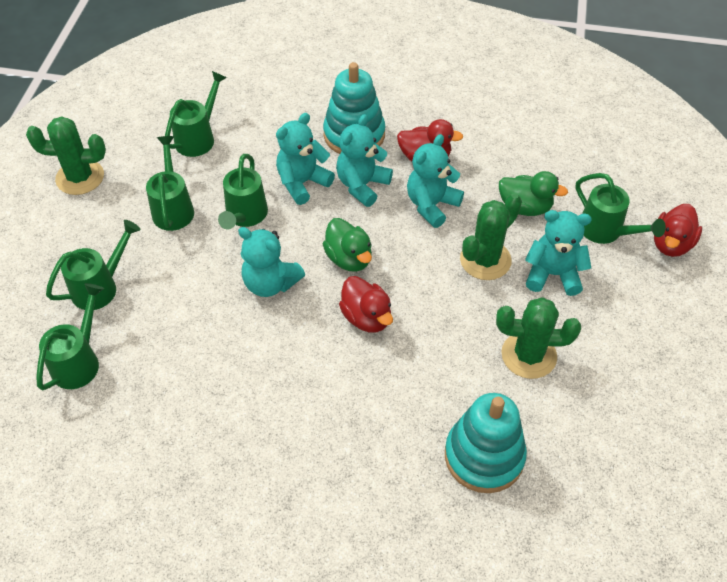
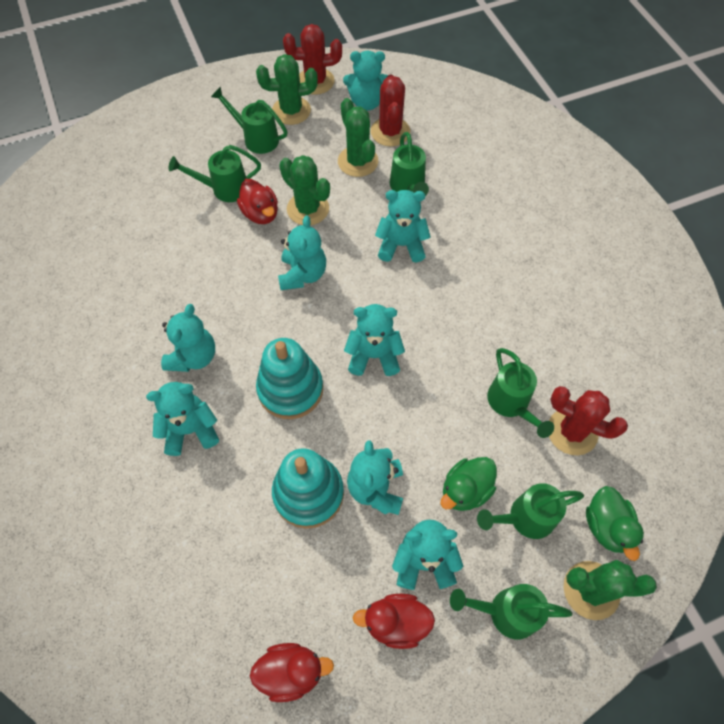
green cactus: 3 -> 4
red cactus: 0 -> 3
turquoise teddy bear: 5 -> 8

